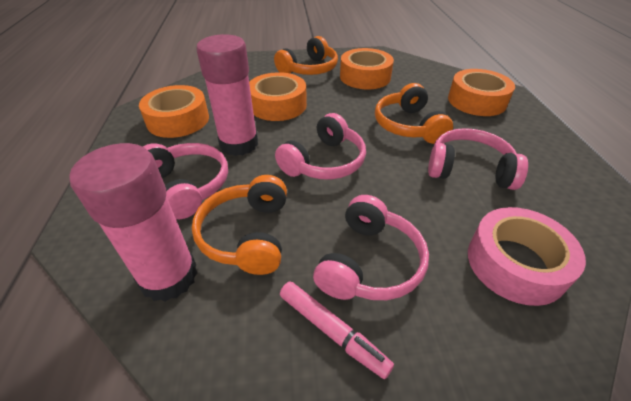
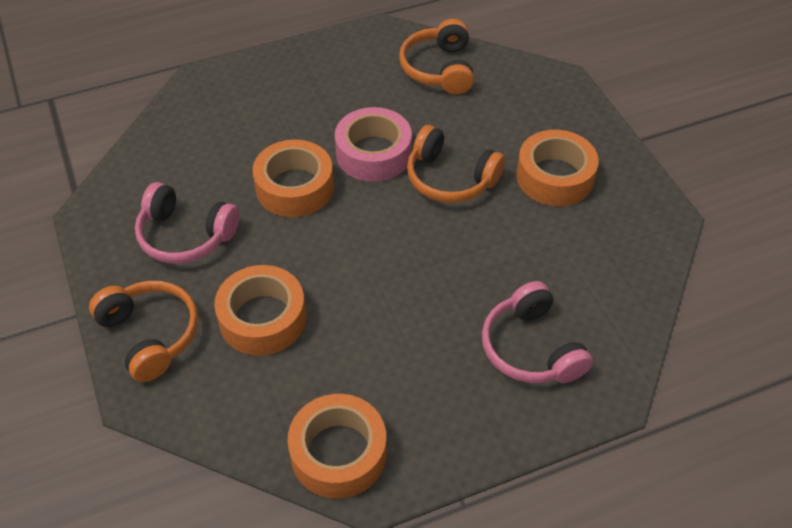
pink glue stick: 2 -> 0
pink headphones: 4 -> 2
pink marker: 1 -> 0

